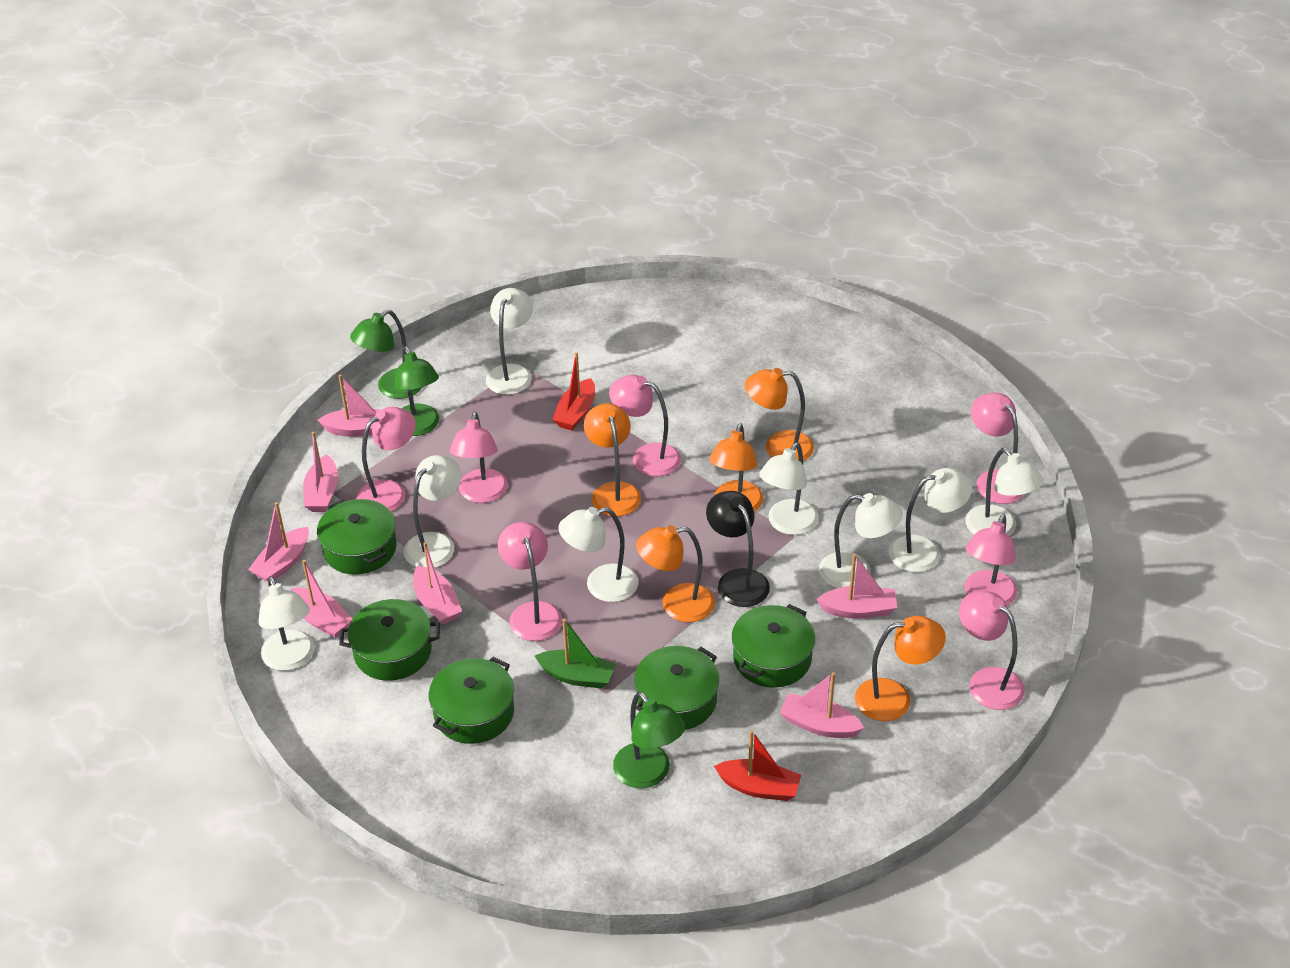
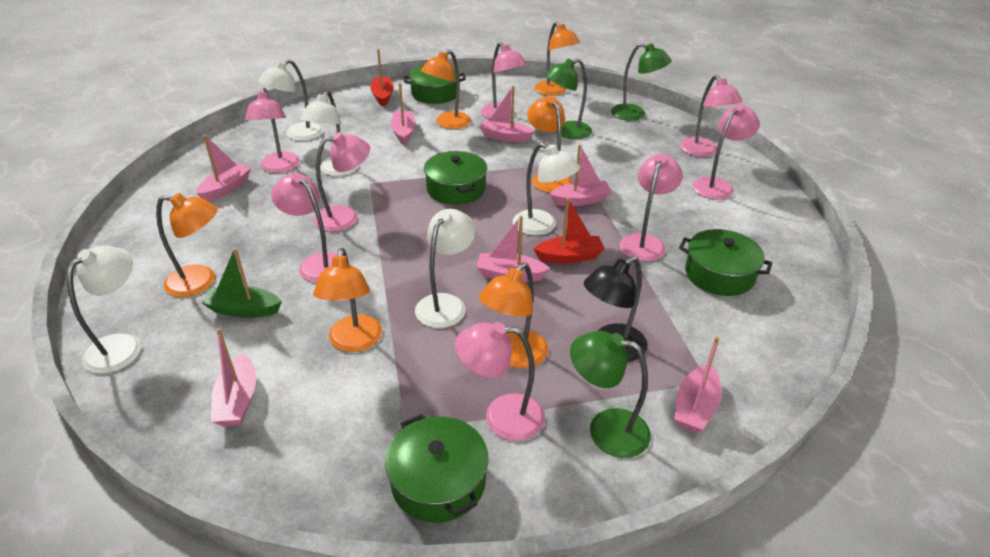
green pot: 5 -> 4
orange lamp: 5 -> 6
pink lamp: 7 -> 8
white lamp: 8 -> 5

